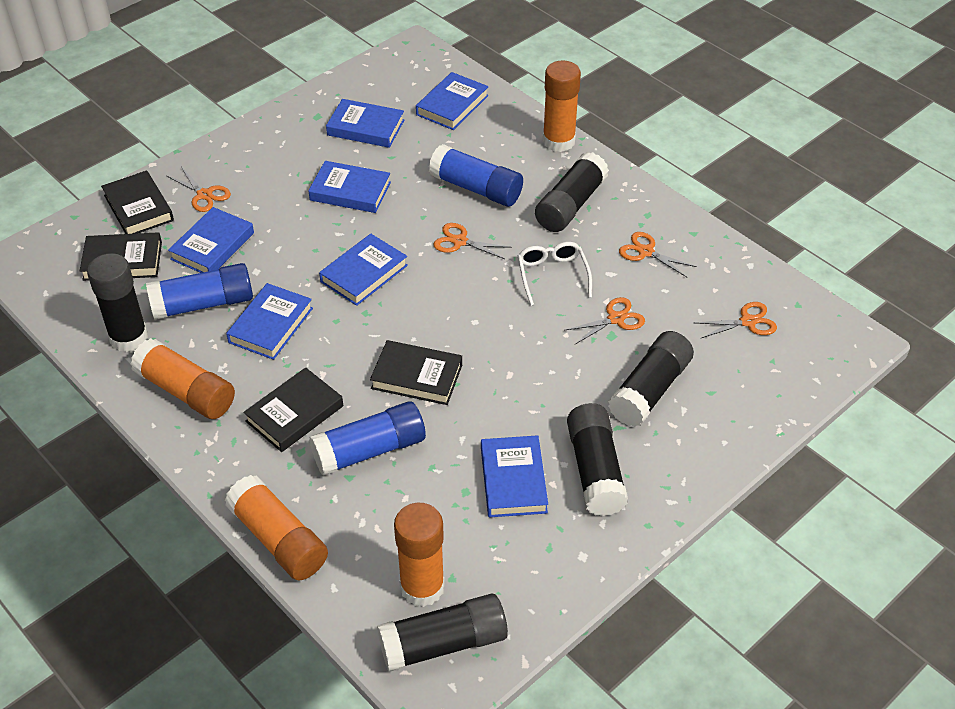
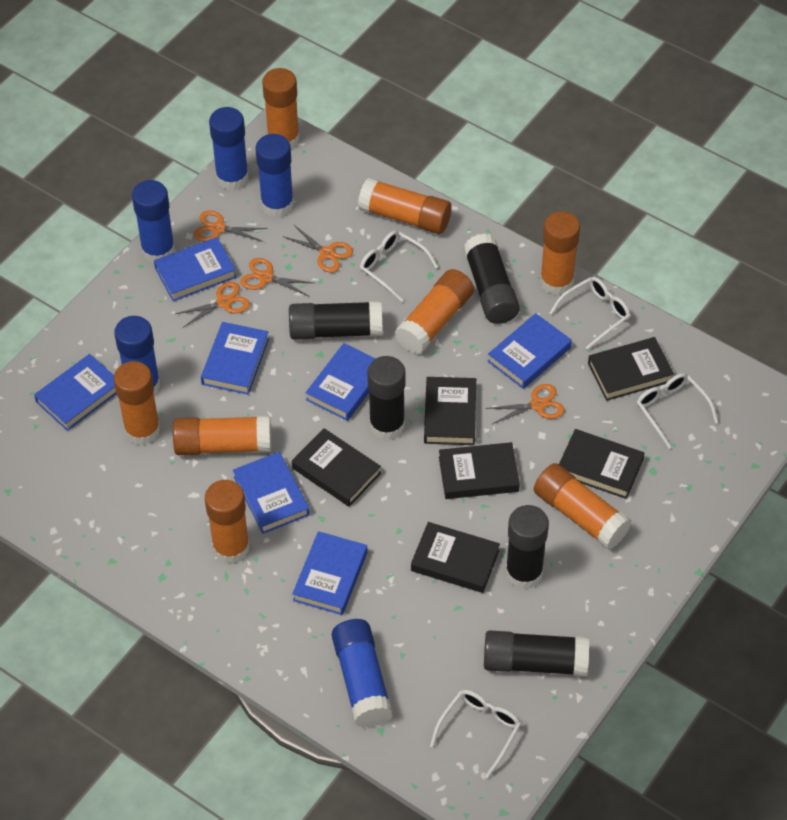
black book: 4 -> 6
blue glue stick: 3 -> 5
orange glue stick: 4 -> 8
white glasses: 1 -> 4

